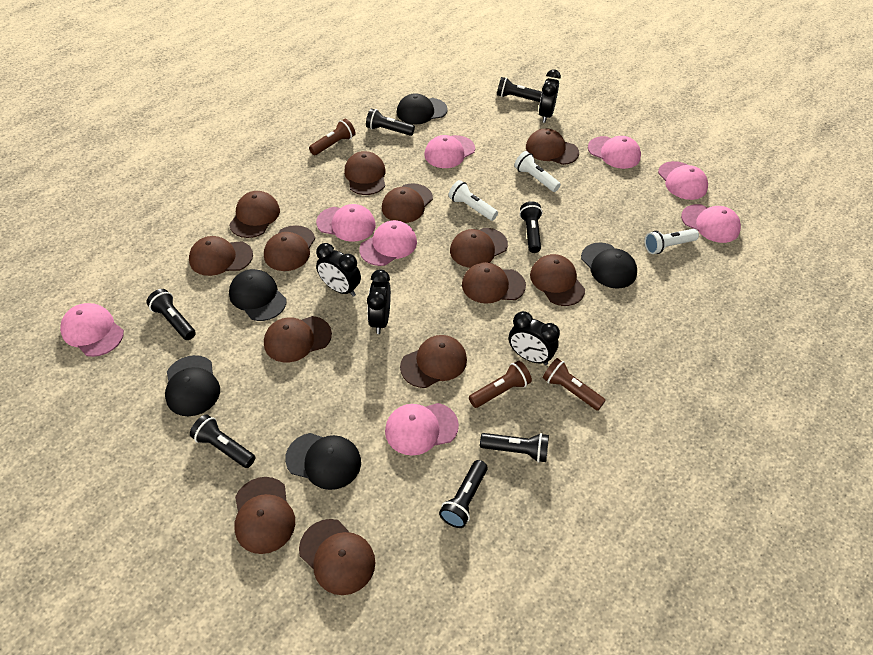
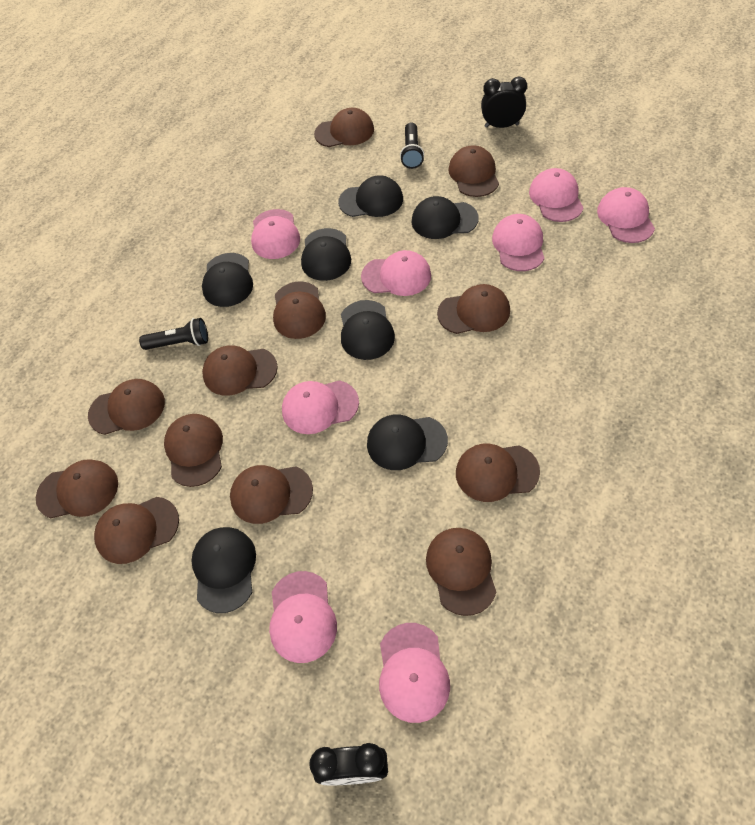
black cap: 5 -> 7
black clock: 4 -> 2
black flashlight: 7 -> 2
brown cap: 13 -> 12
brown flashlight: 3 -> 0
white flashlight: 3 -> 0

